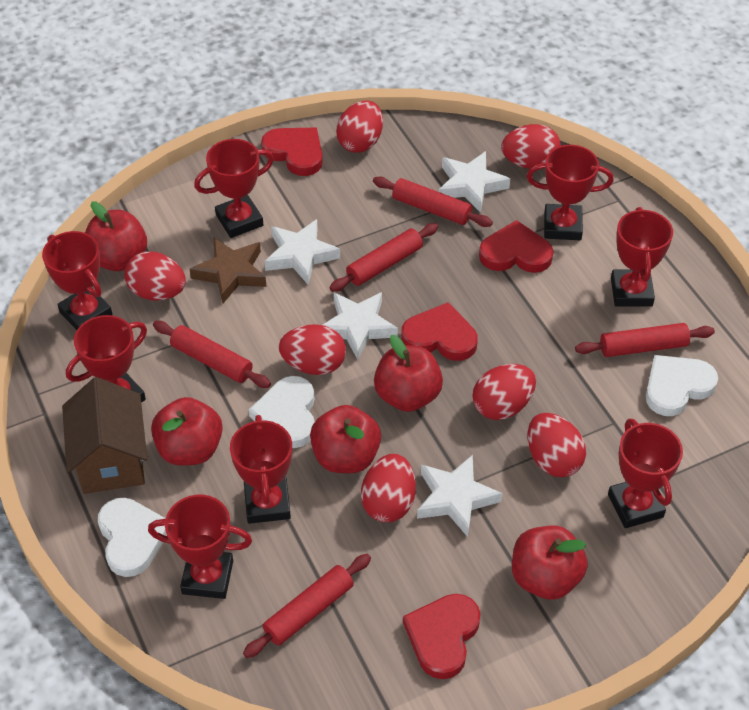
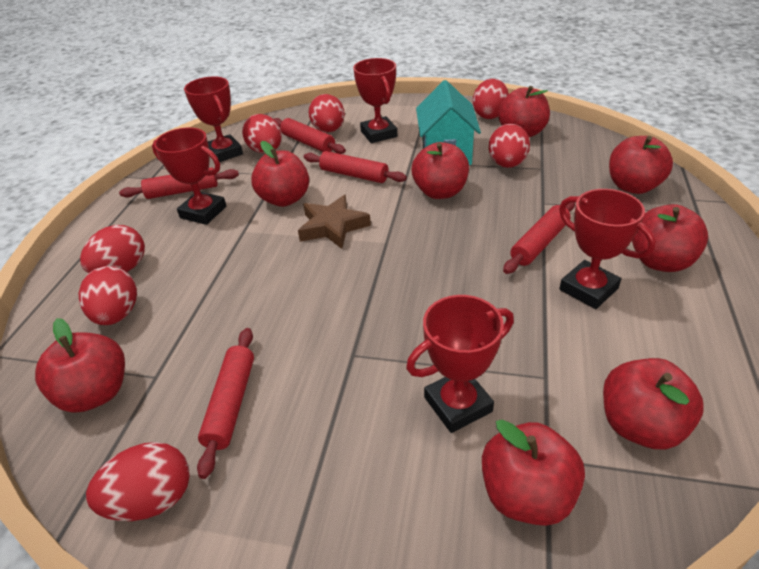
brown house: 1 -> 0
red apple: 5 -> 8
red heart: 4 -> 0
red trophy: 8 -> 5
turquoise house: 0 -> 1
white heart: 3 -> 0
white star: 4 -> 0

